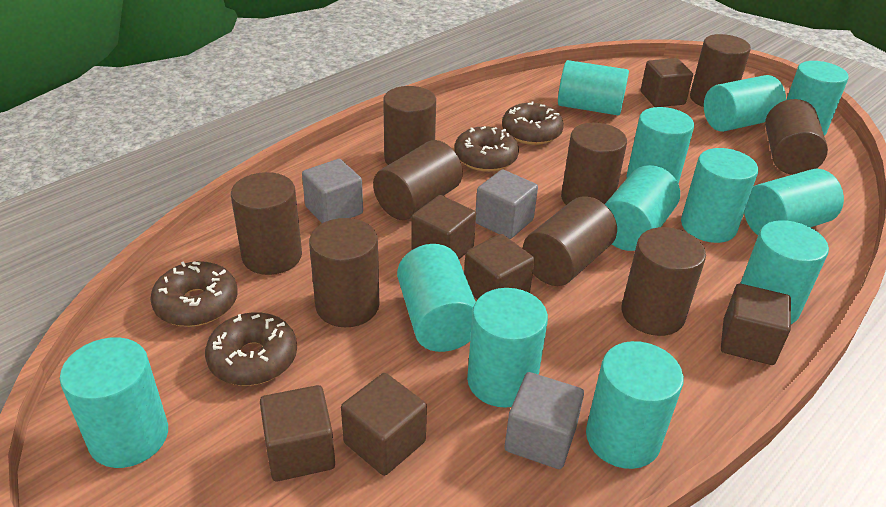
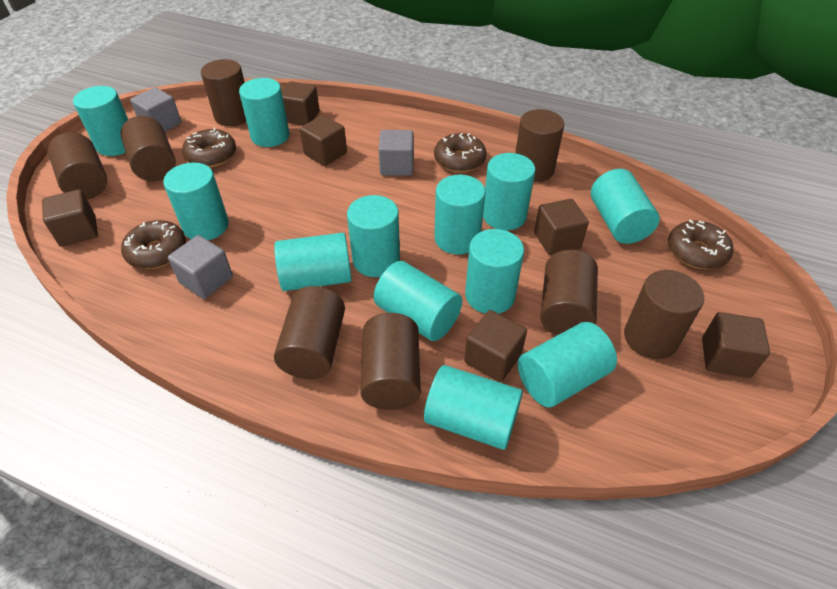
brown cylinder: 9 -> 8

